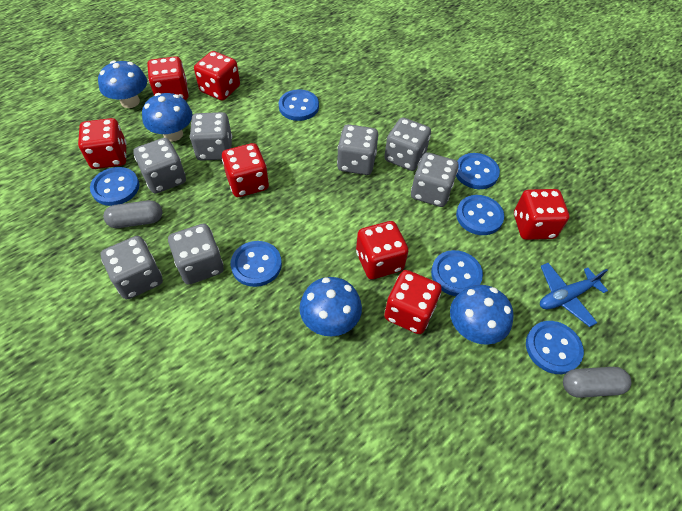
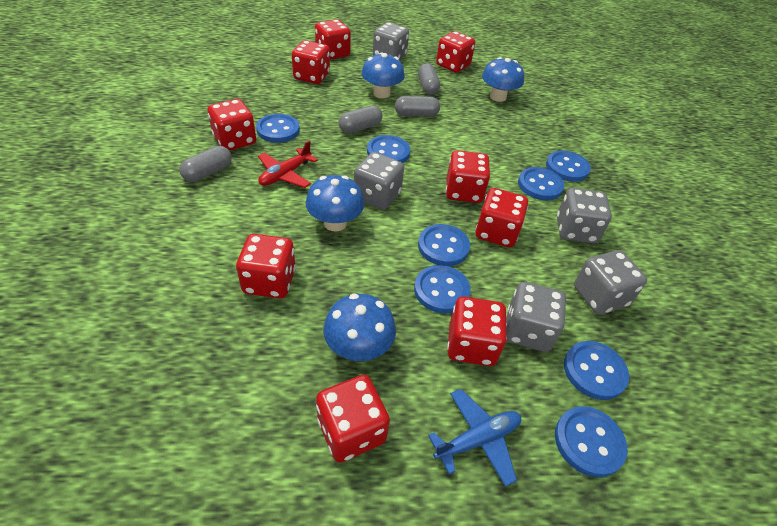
blue button: 7 -> 8
grey capsule: 2 -> 4
grey dice: 7 -> 5
red dice: 7 -> 9
red plane: 0 -> 1

